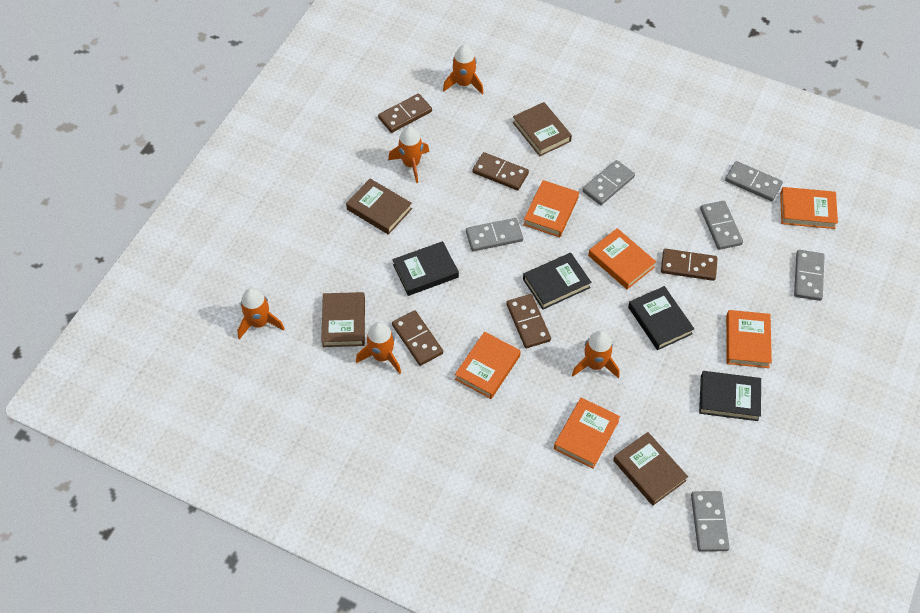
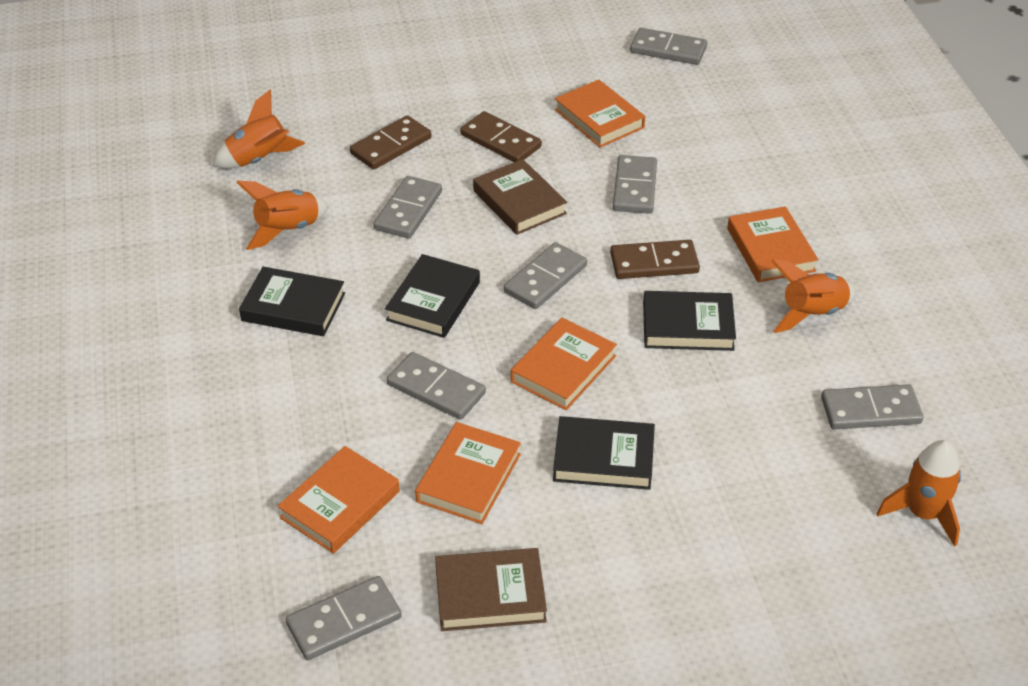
brown book: 4 -> 2
brown domino: 5 -> 3
grey domino: 6 -> 7
orange book: 6 -> 5
orange rocket: 5 -> 4

